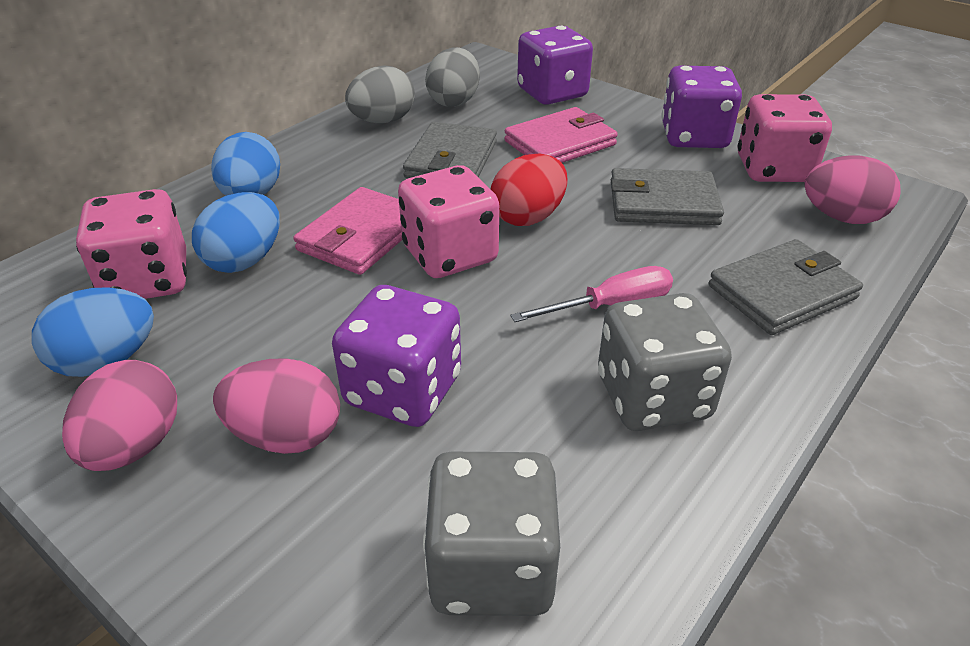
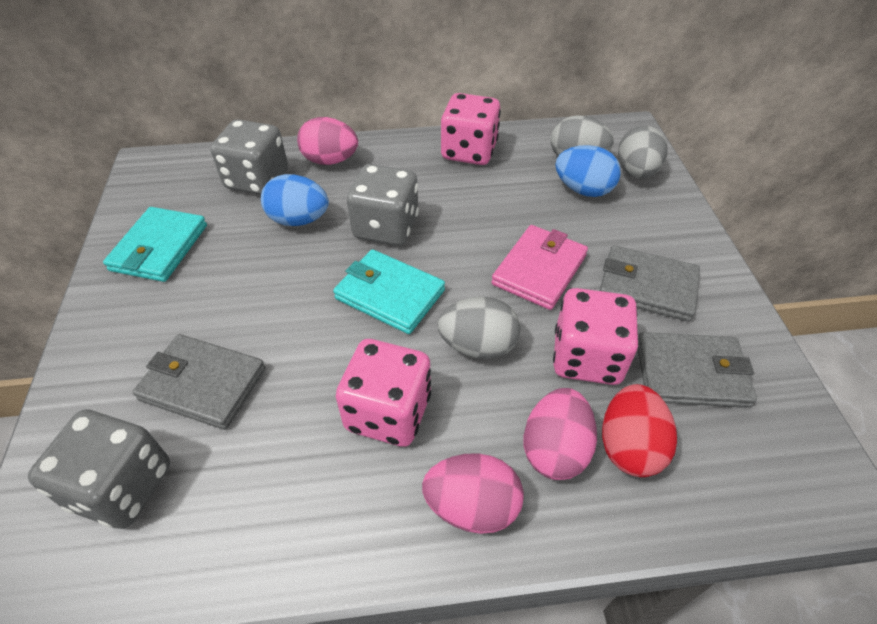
blue egg: 3 -> 2
grey dice: 2 -> 3
grey egg: 2 -> 3
pink screwdriver: 1 -> 0
pink wallet: 2 -> 1
purple dice: 3 -> 0
turquoise wallet: 0 -> 2

